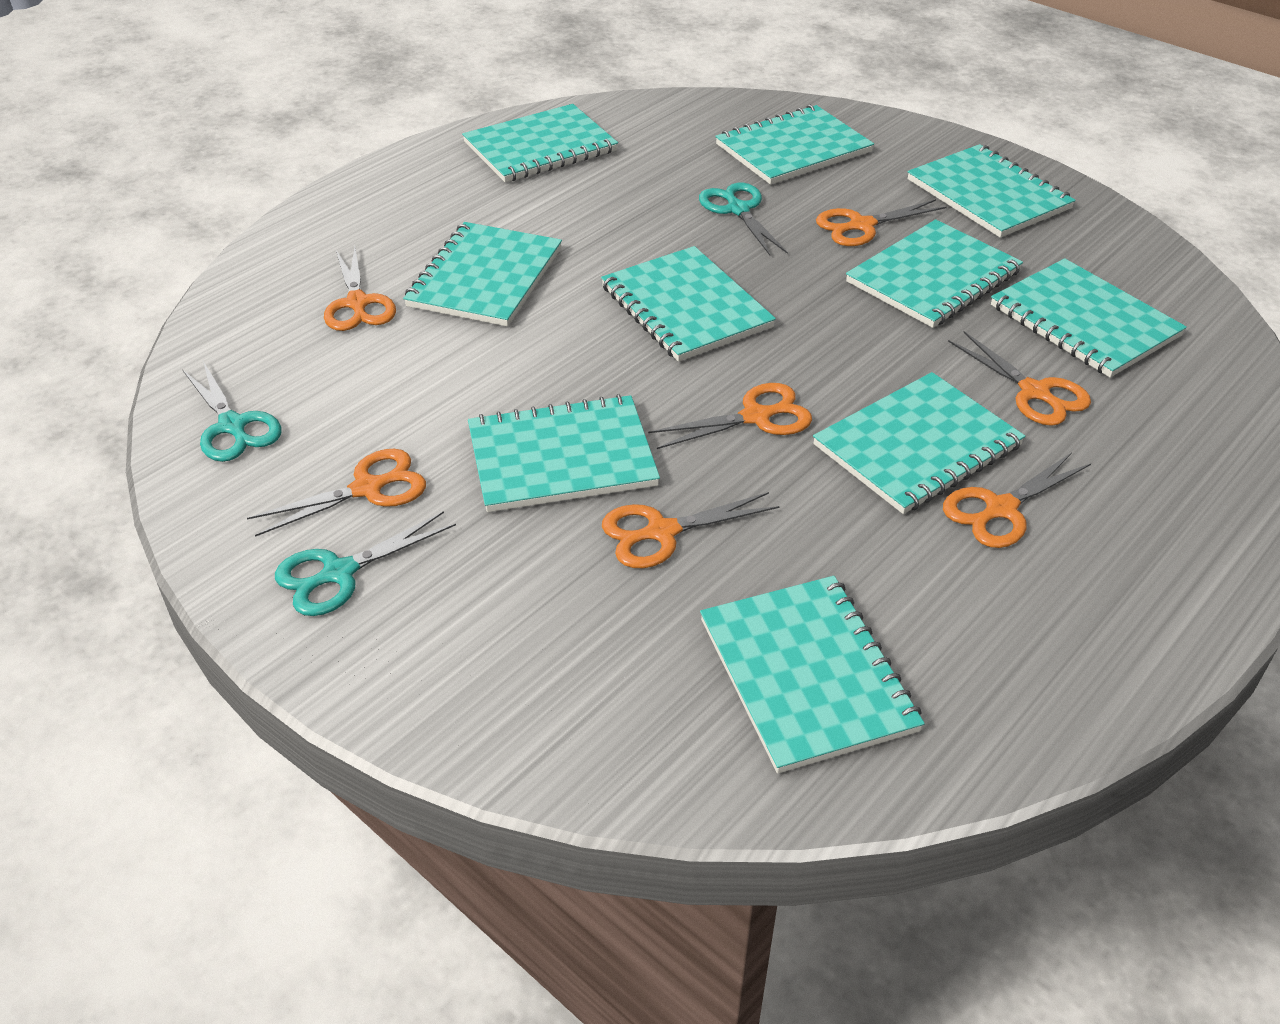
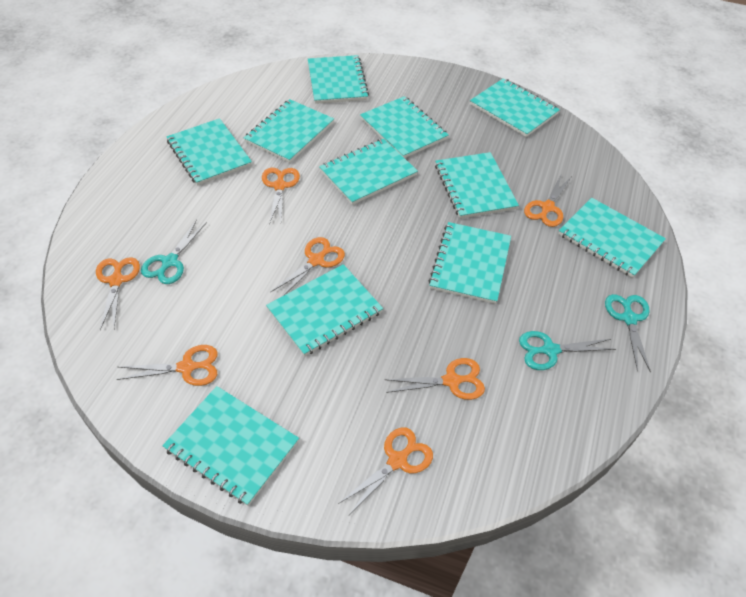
turquoise notebook: 10 -> 11

